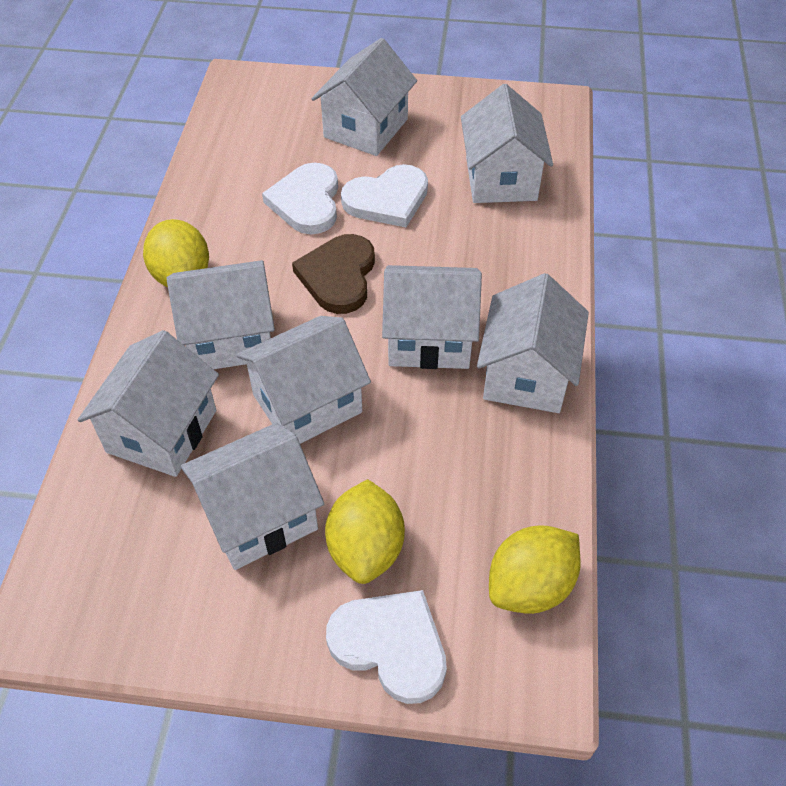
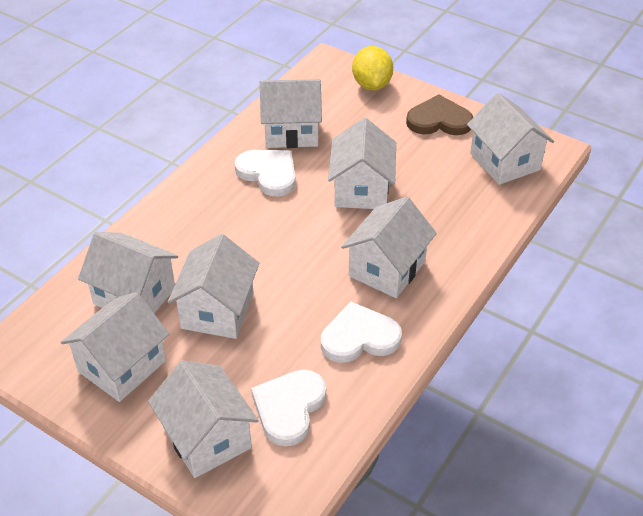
yellow lemon: 3 -> 1

